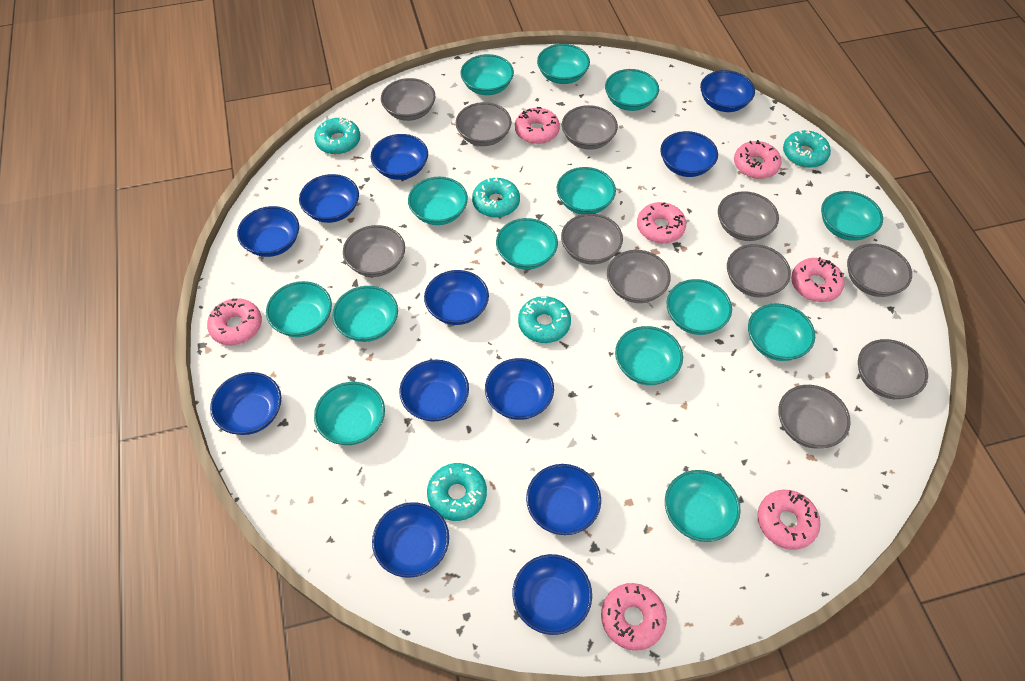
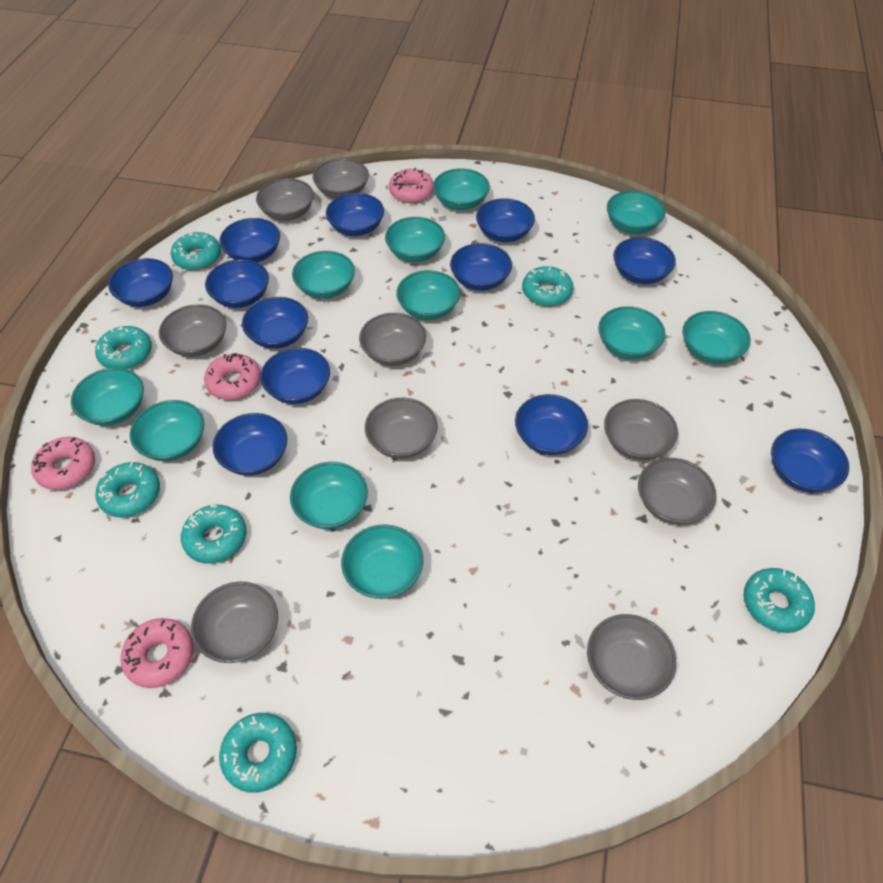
grey bowl: 11 -> 9
pink donut: 7 -> 4
turquoise bowl: 14 -> 11
turquoise donut: 5 -> 7

